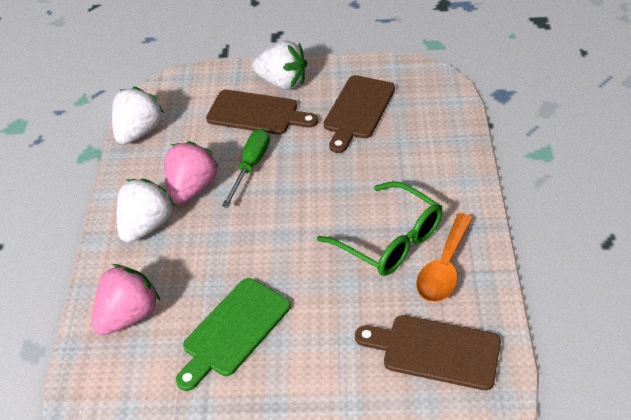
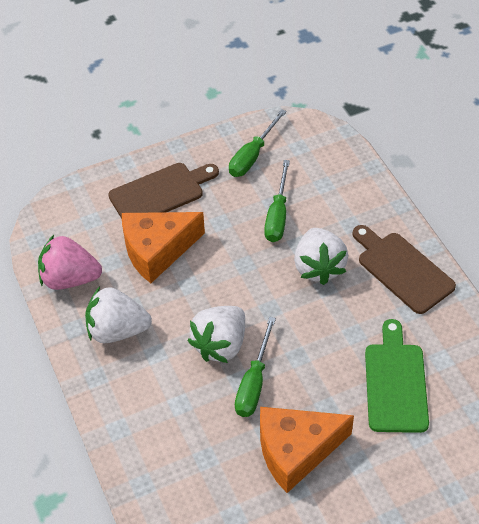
brown cutting board: 3 -> 2
green glasses: 1 -> 0
green screwdriver: 1 -> 3
orange cheese: 0 -> 2
orange spoon: 1 -> 0
pink strawberry: 2 -> 1

